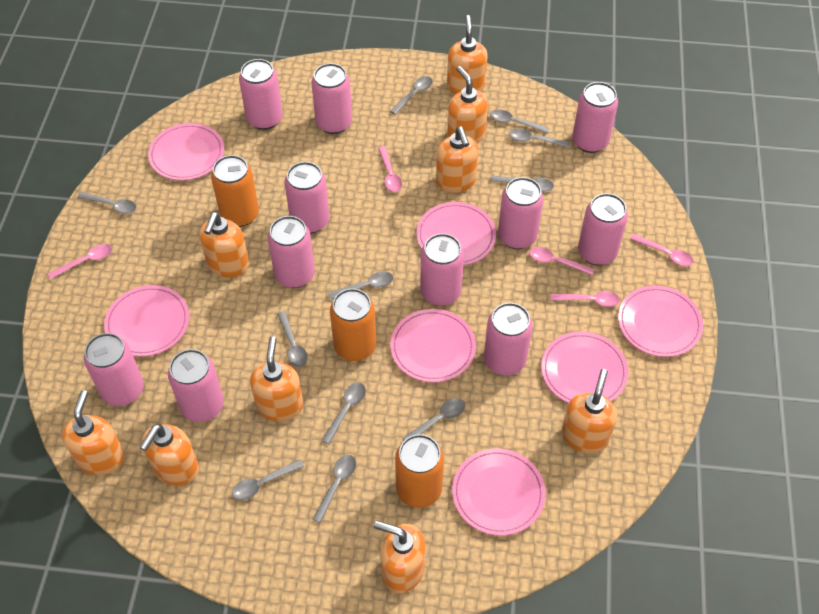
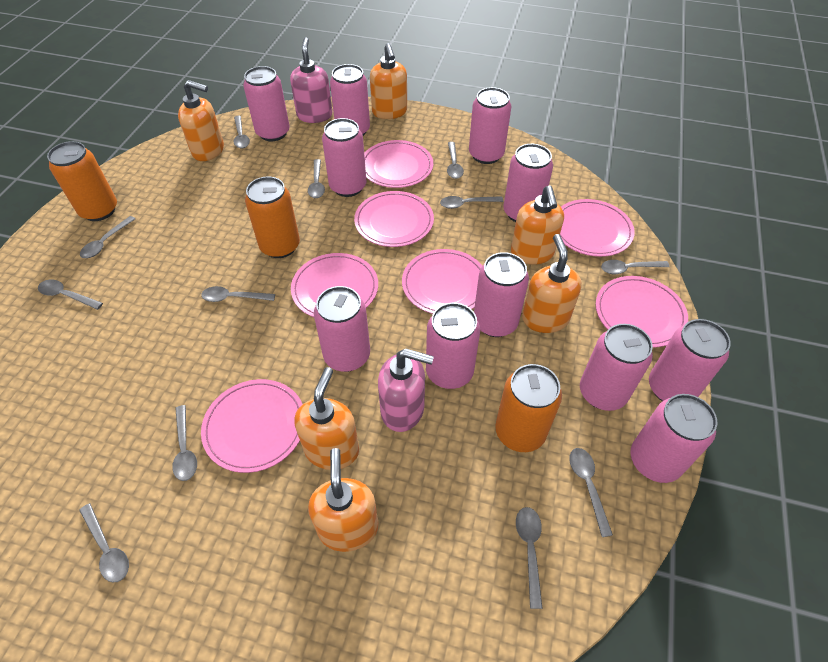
grey spoon: 11 -> 12
orange soap dispenser: 9 -> 6
pink soap dispenser: 0 -> 2
pink spoon: 5 -> 0

